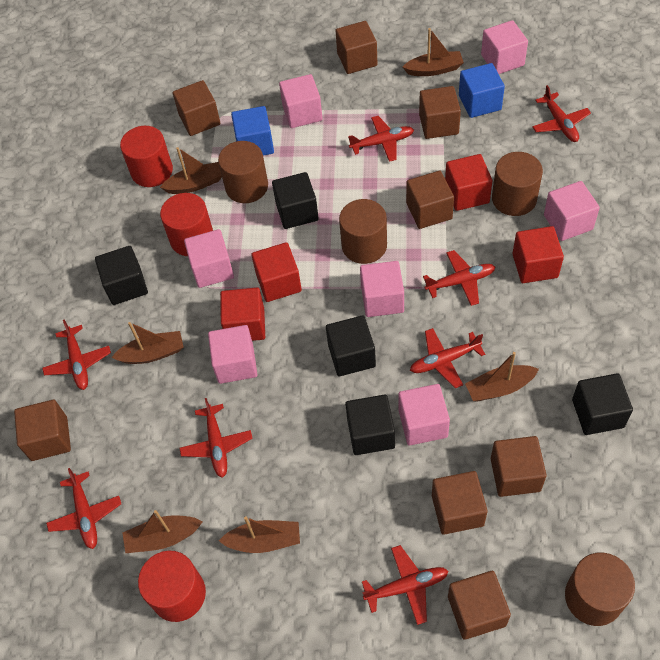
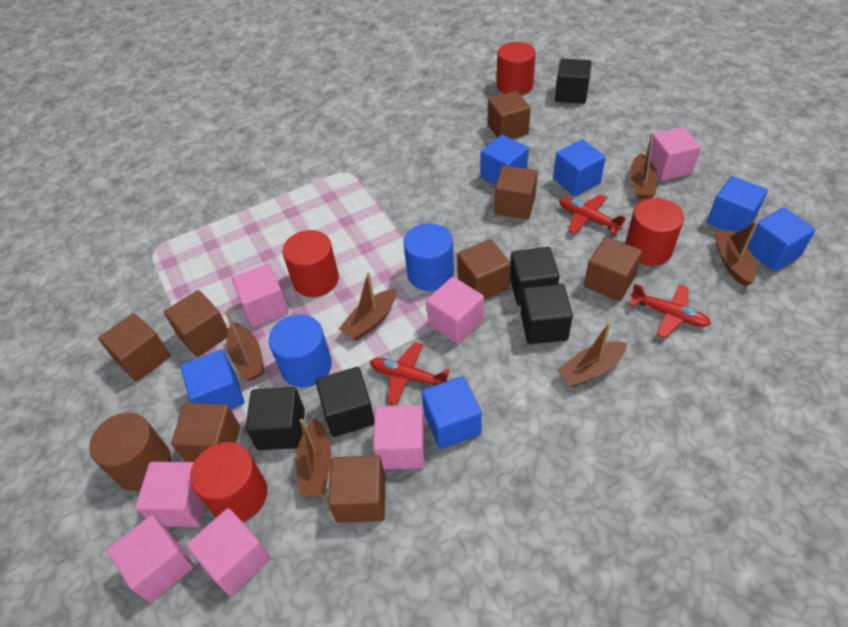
blue cube: 2 -> 6
blue cylinder: 0 -> 2
brown cylinder: 4 -> 1
red cube: 4 -> 0
red cylinder: 3 -> 4
red plane: 8 -> 3

